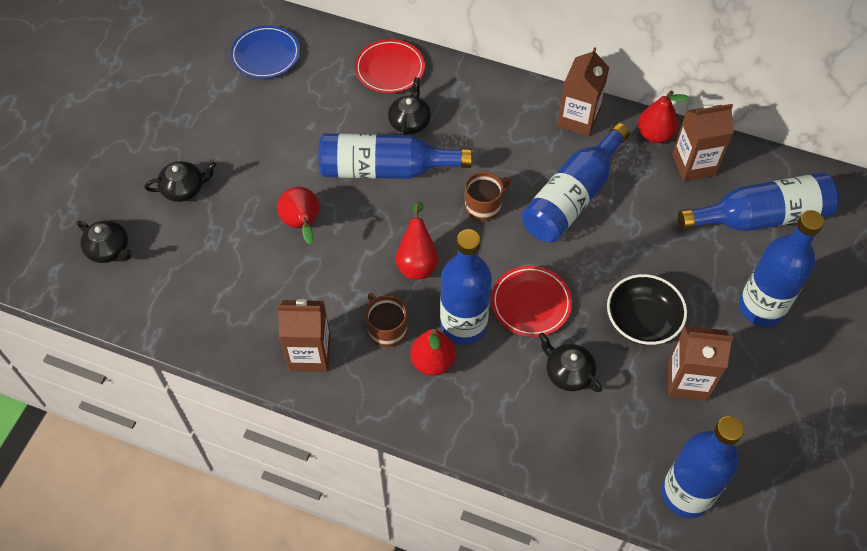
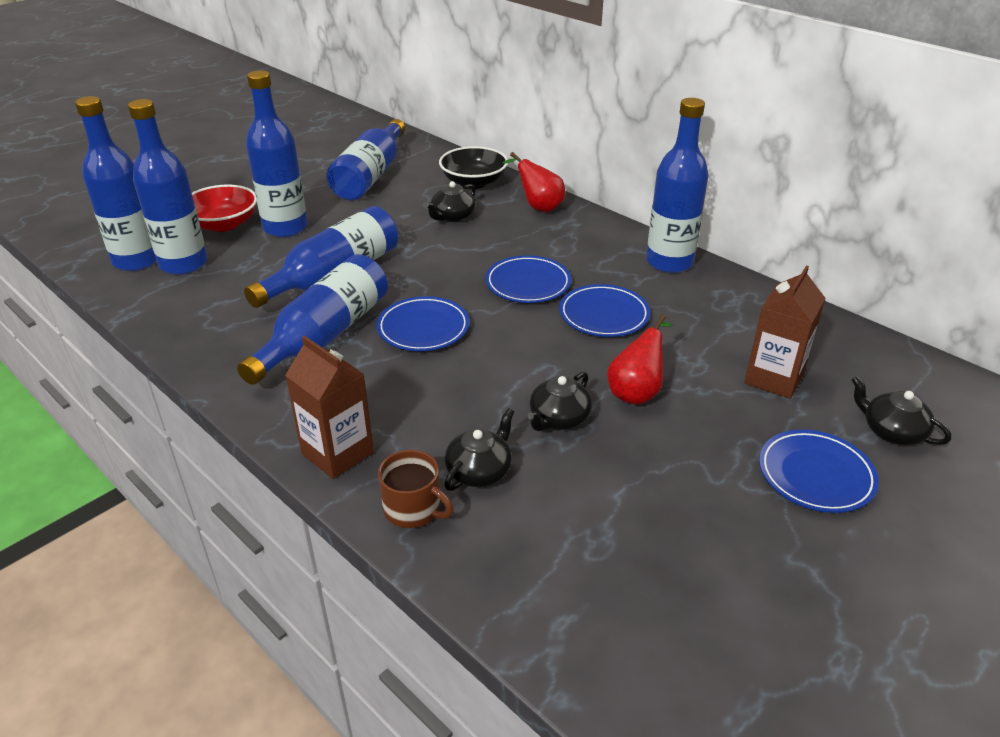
blue bottle: 6 -> 7
blue plate: 1 -> 4
brown carton: 4 -> 2
brown mug: 2 -> 1
red bowl: 0 -> 1
red pear: 4 -> 2
red plate: 2 -> 0

